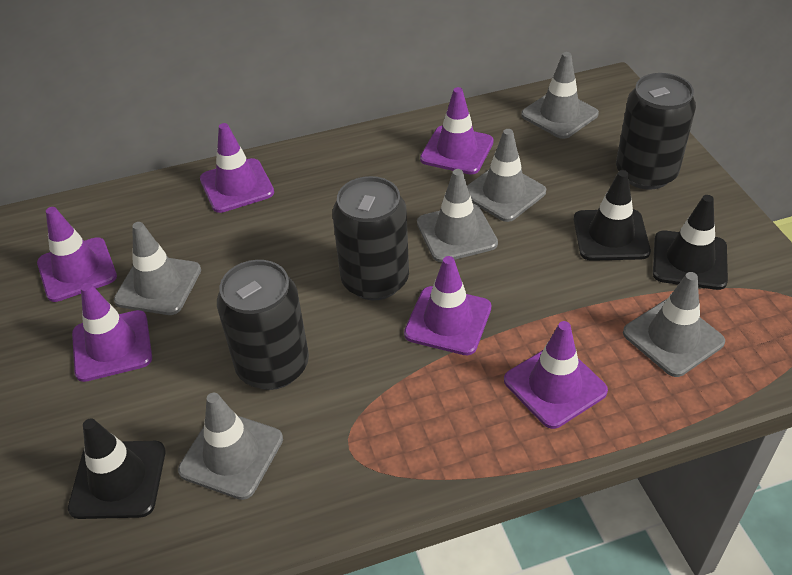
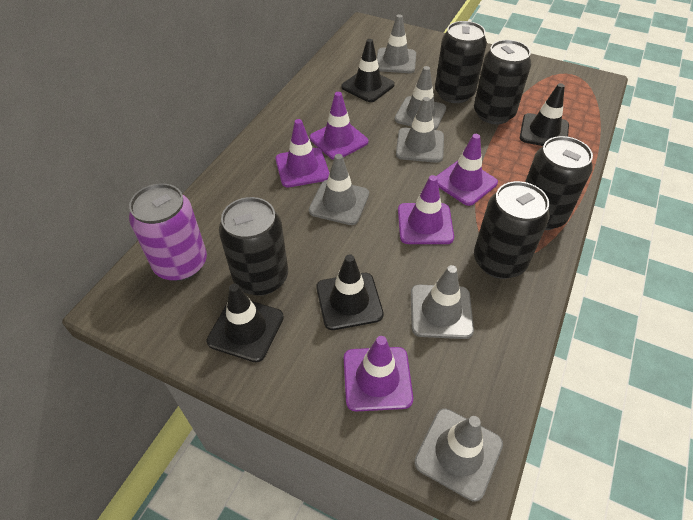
black can: 3 -> 5
black traffic cone: 3 -> 4
purple can: 0 -> 1
purple traffic cone: 6 -> 5

